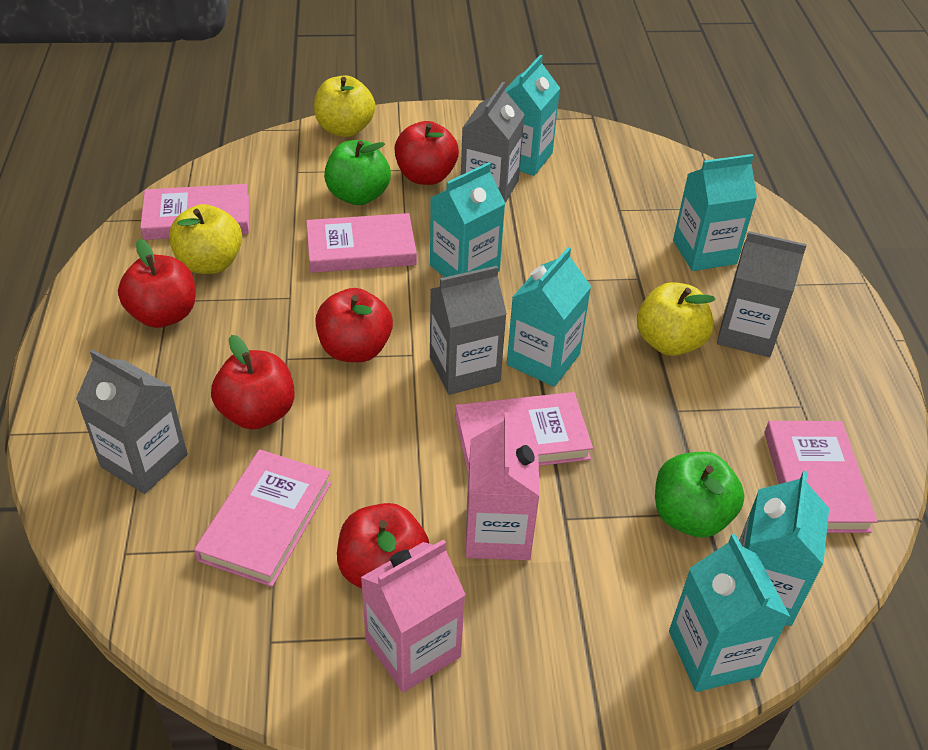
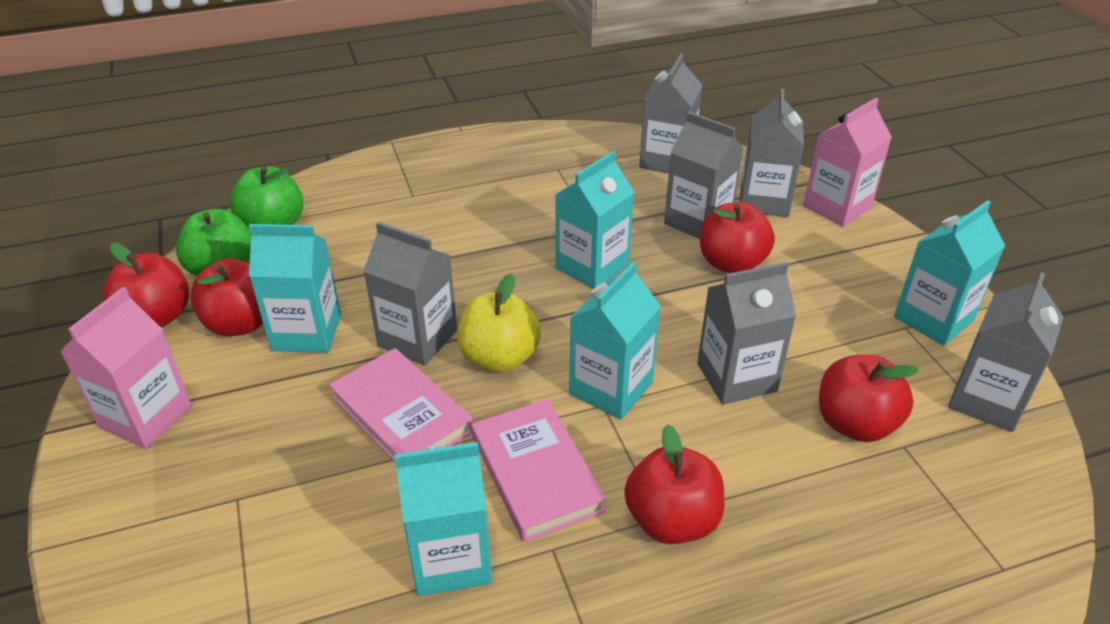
grey carton: 4 -> 6
pink book: 5 -> 2
turquoise carton: 6 -> 5
yellow apple: 3 -> 1

